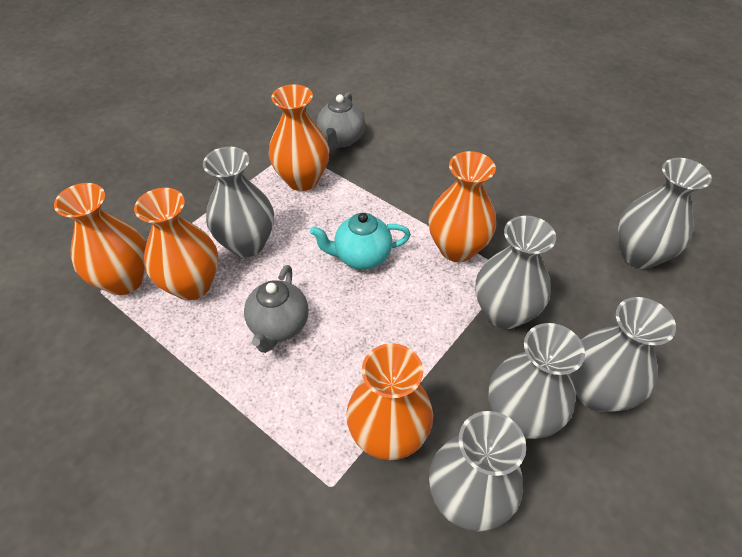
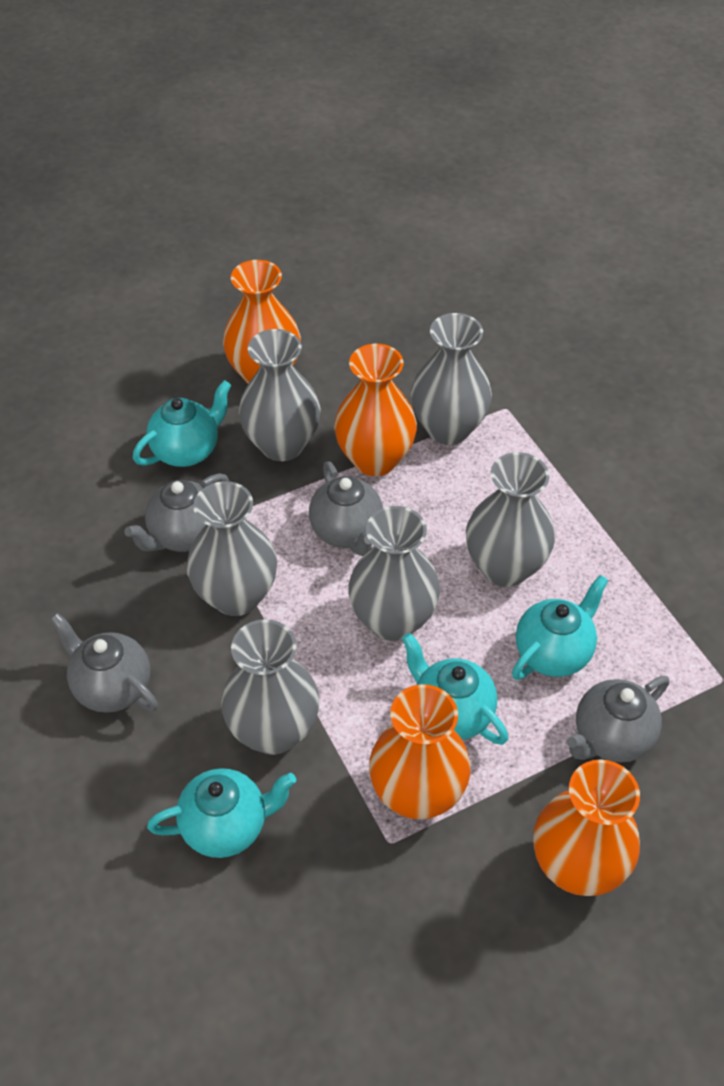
grey teapot: 2 -> 4
orange vase: 5 -> 4
turquoise teapot: 1 -> 4

